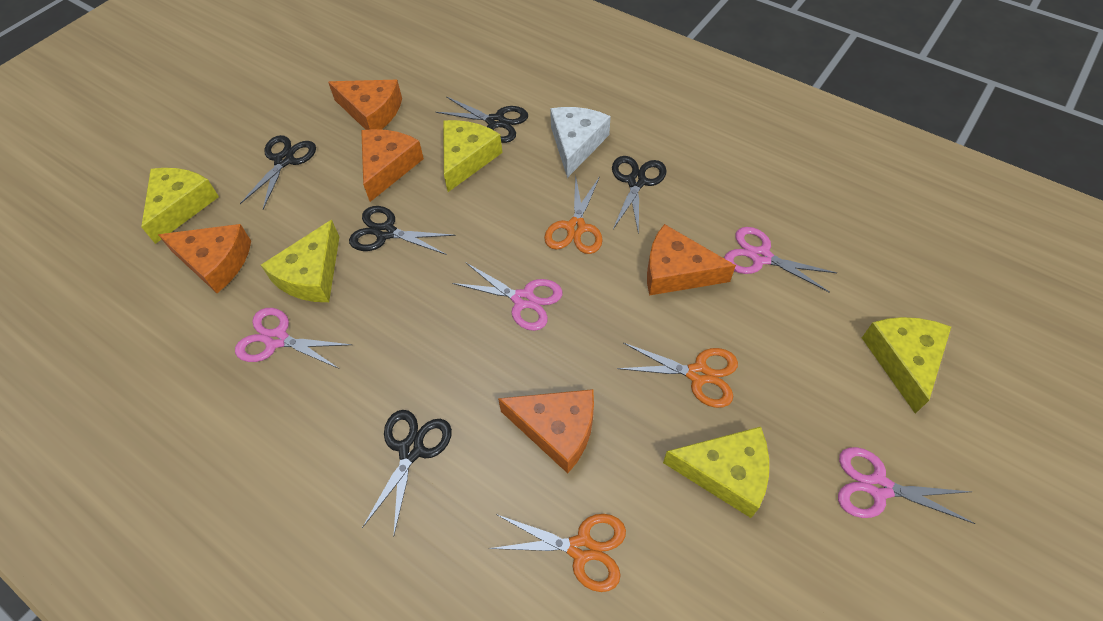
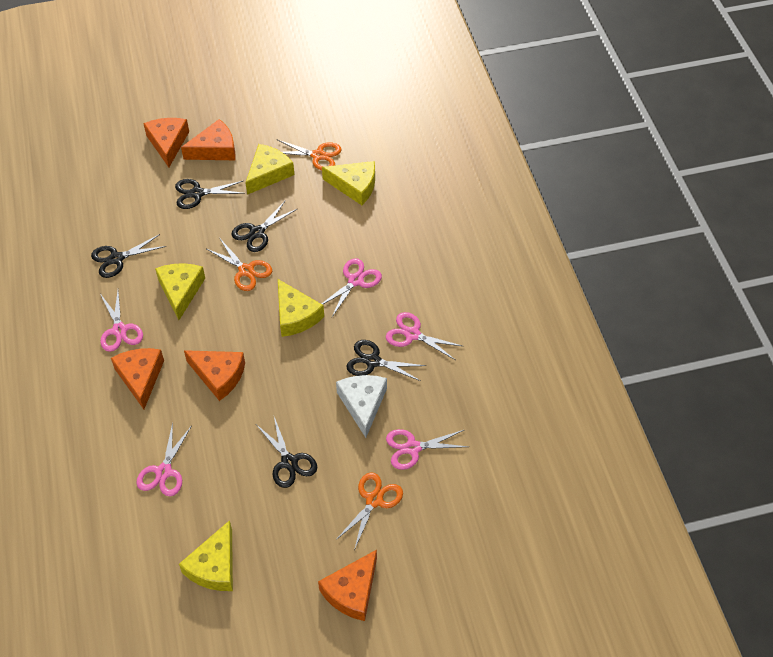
pink scissors: 4 -> 5

